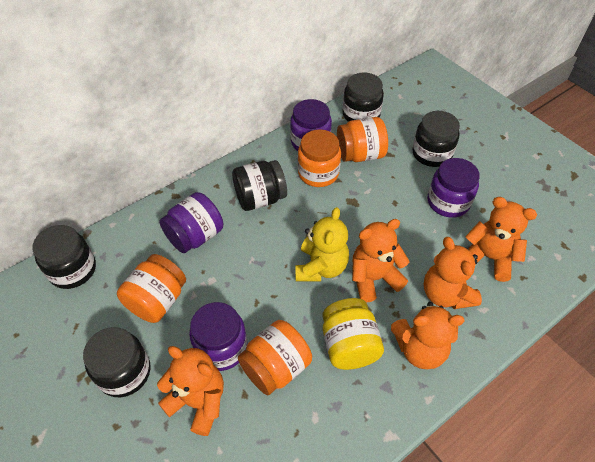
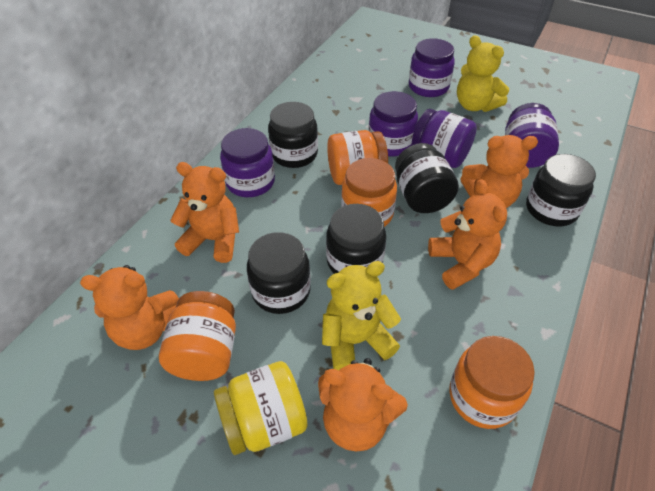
purple jar: 4 -> 5
yellow teddy bear: 1 -> 2

